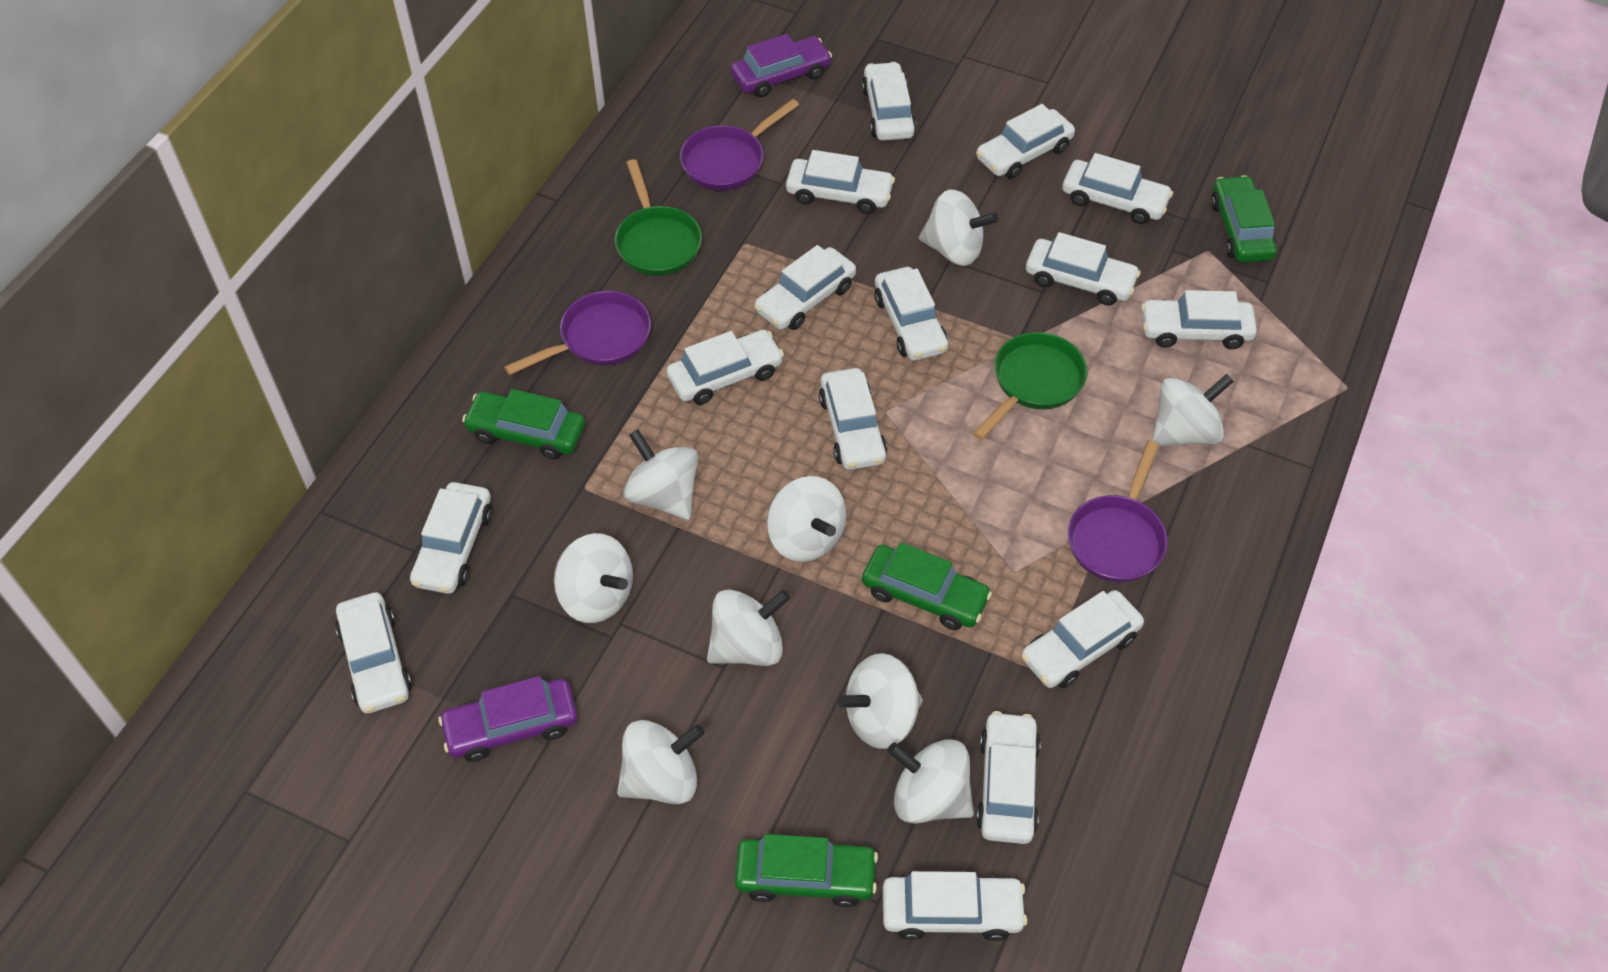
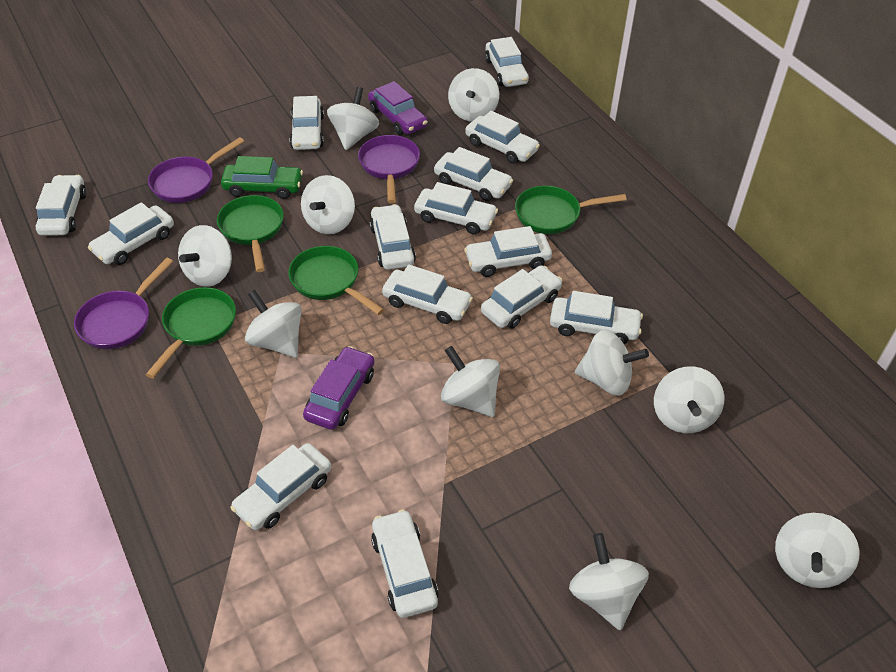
green car: 4 -> 1
green pan: 2 -> 4
white car: 15 -> 14
white spinning top: 9 -> 10

